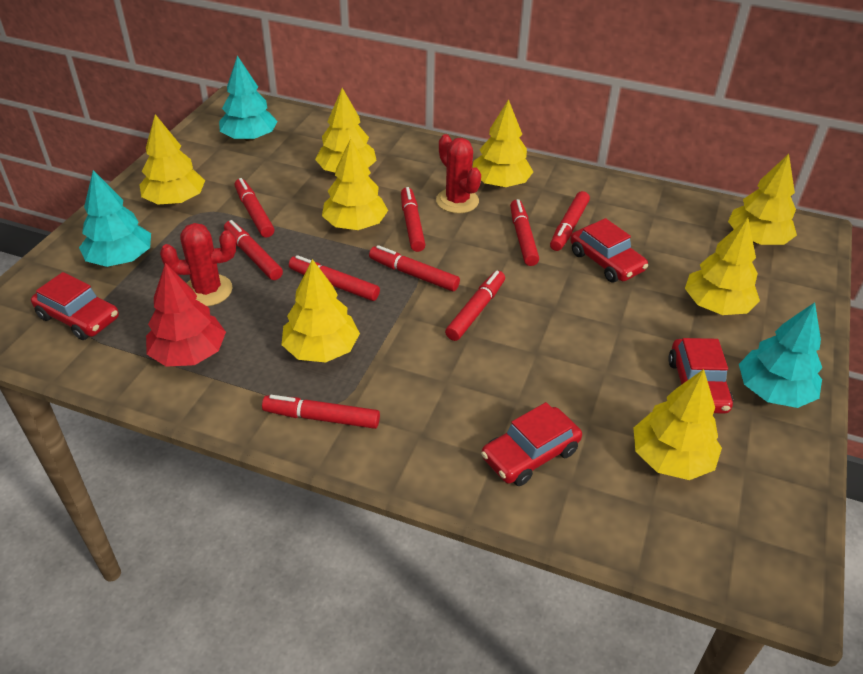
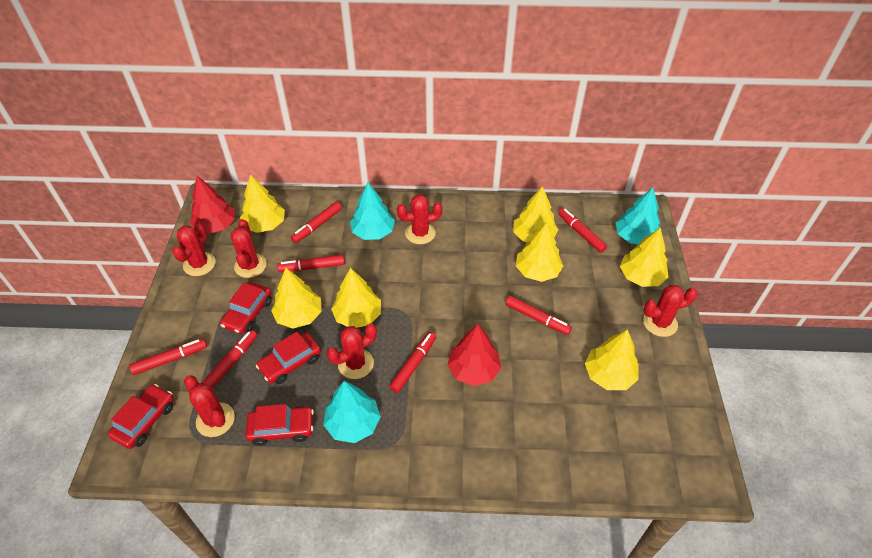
red cactus: 2 -> 6
red marker: 9 -> 7
red tree: 1 -> 2
yellow tree: 8 -> 7

